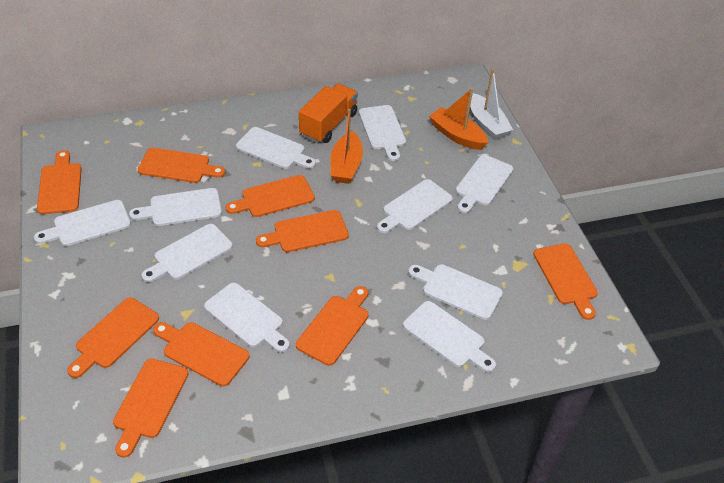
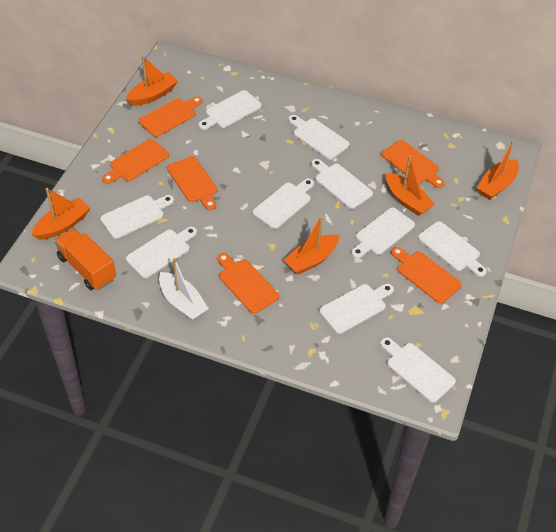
orange boat: 2 -> 5
orange cutting board: 9 -> 6

